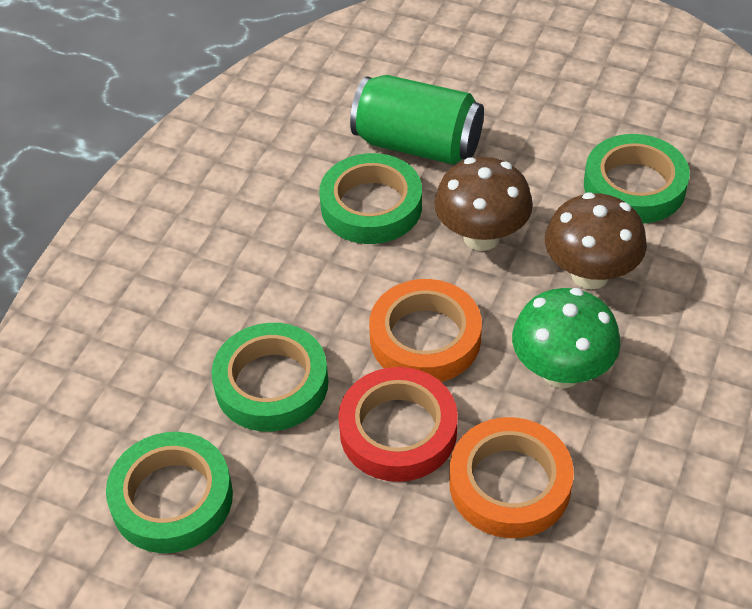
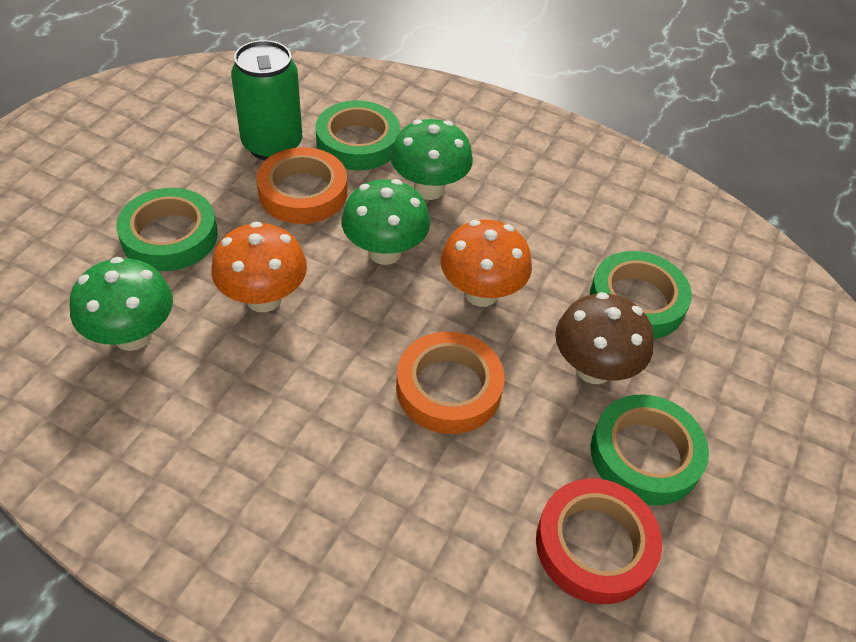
brown mushroom: 2 -> 1
green mushroom: 1 -> 3
orange mushroom: 0 -> 2

